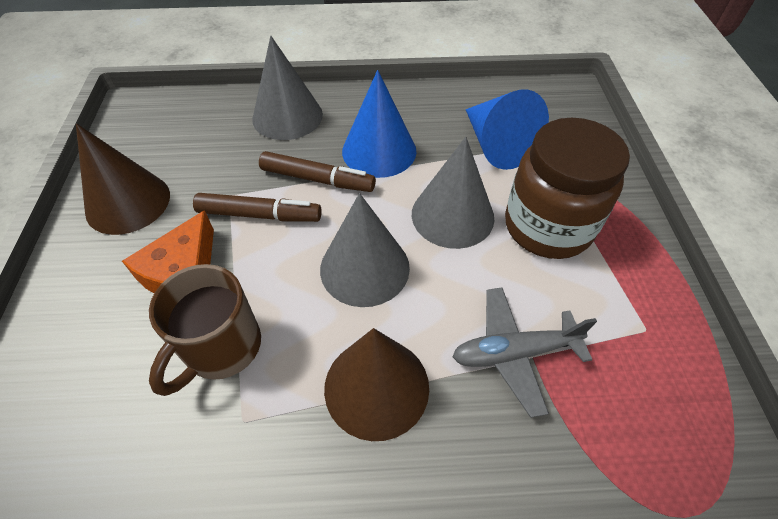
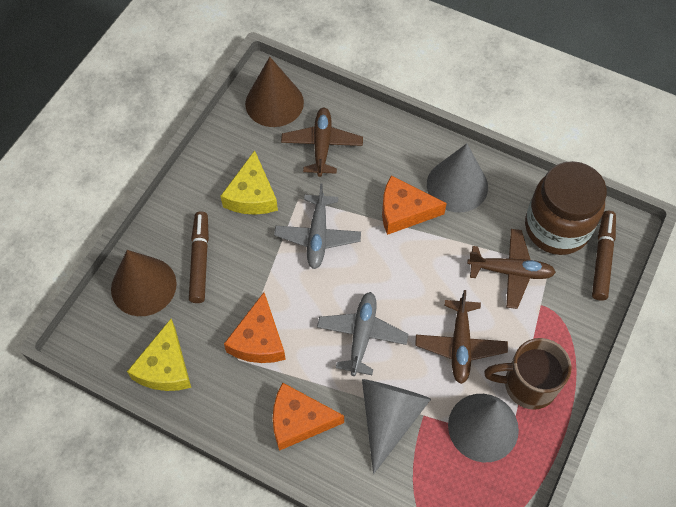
blue cone: 2 -> 0
brown plane: 0 -> 3
grey plane: 1 -> 2
orange cheese: 1 -> 3
yellow cheese: 0 -> 2

